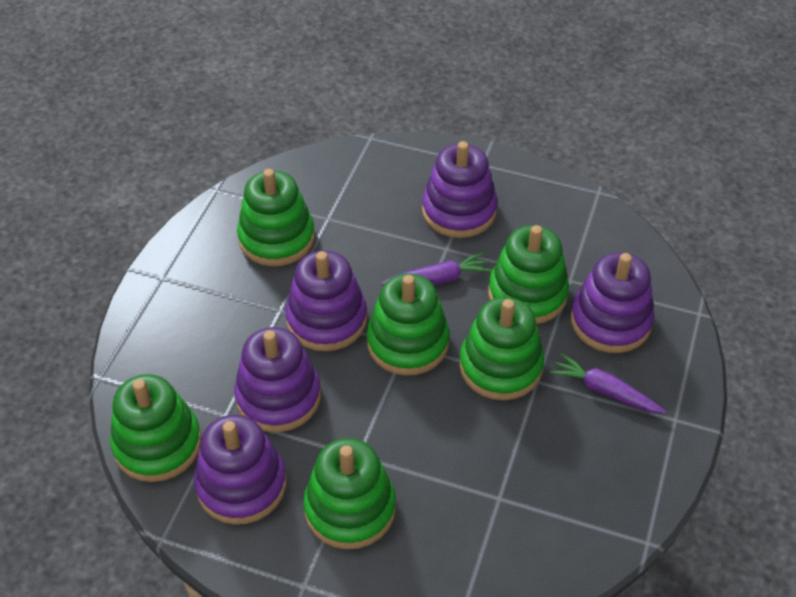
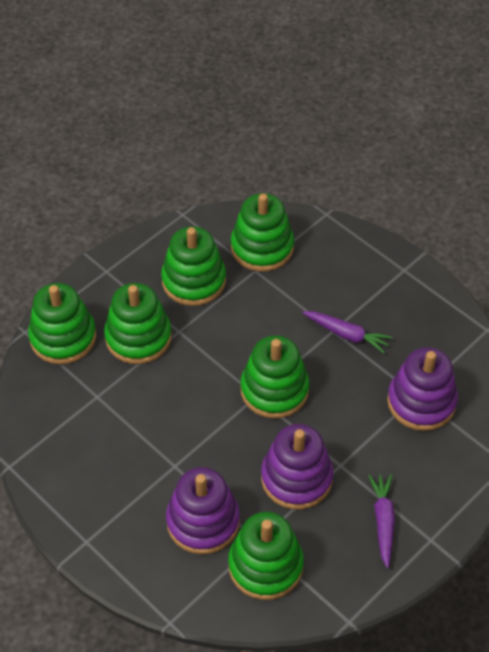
purple stacking toy: 5 -> 3

